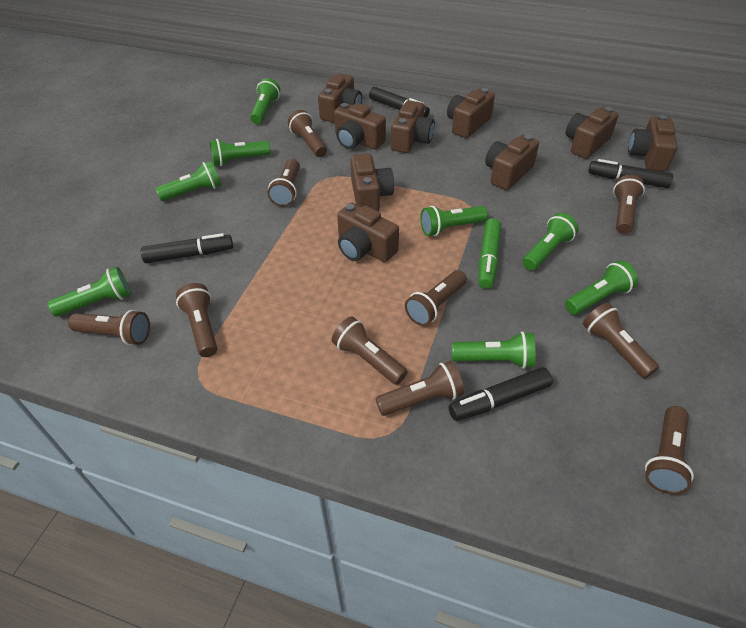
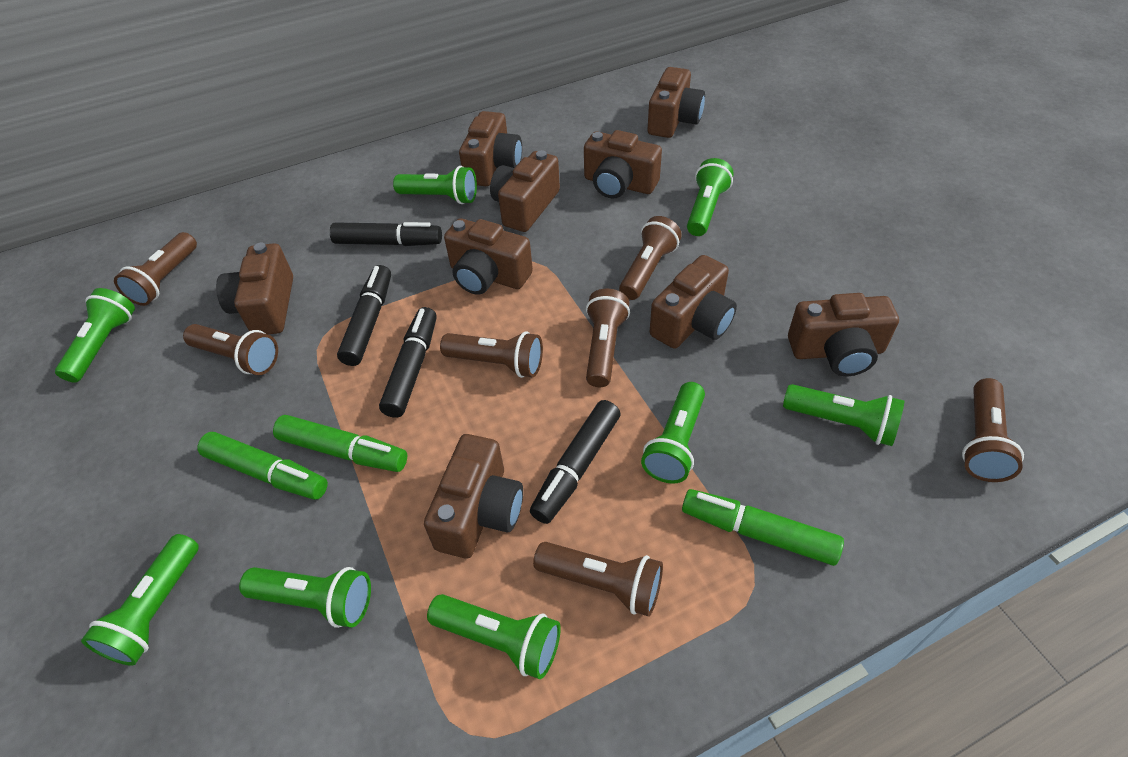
brown flashlight: 10 -> 7
green marker: 1 -> 3

